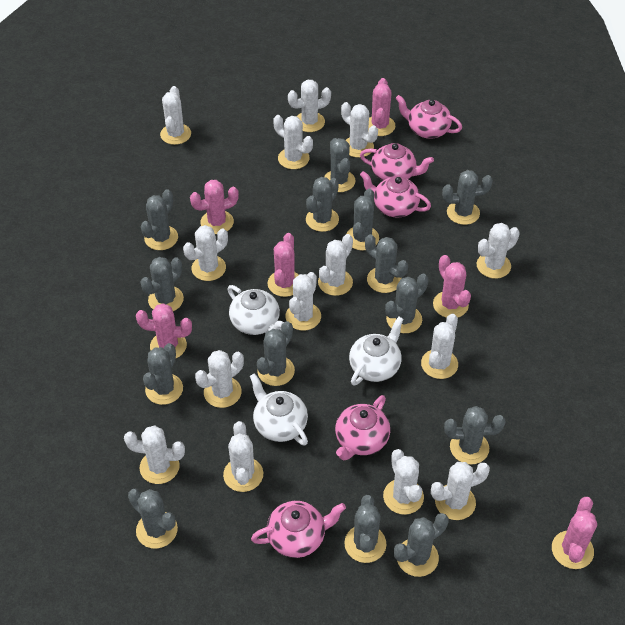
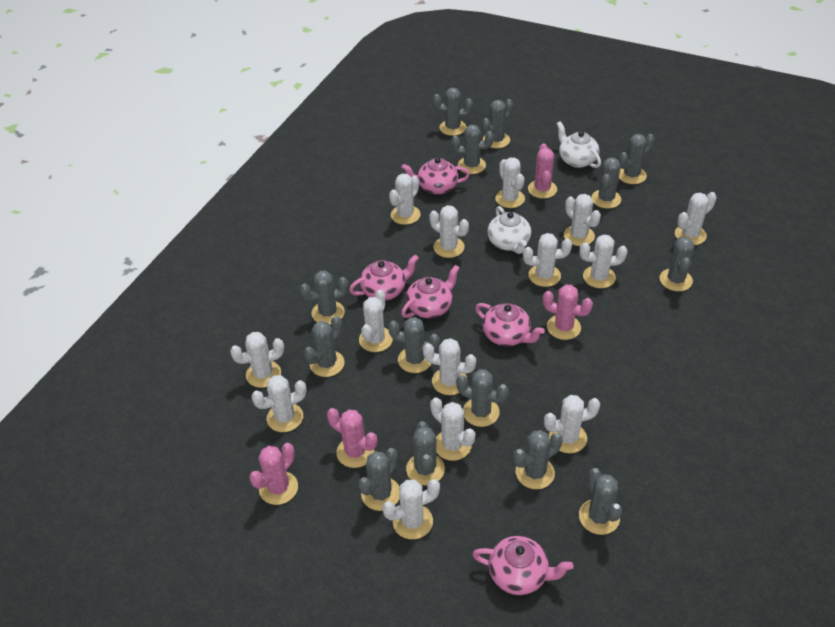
pink cactus: 6 -> 4
white teapot: 3 -> 2

